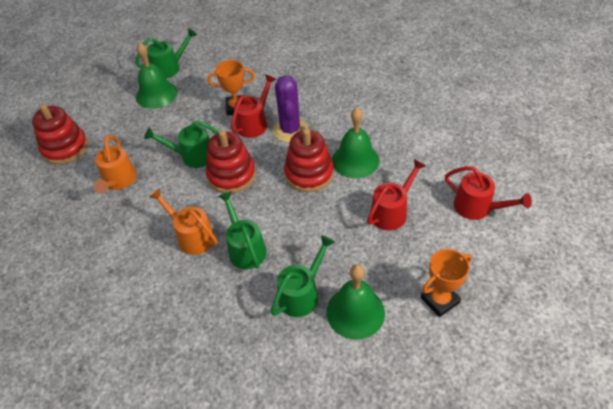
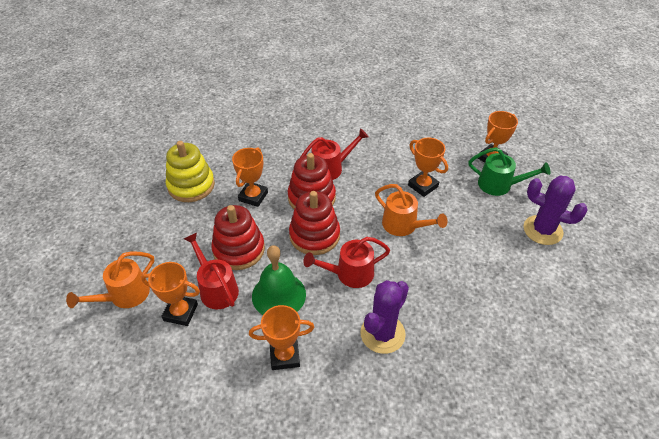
green bell: 3 -> 1
green watering can: 4 -> 1
orange trophy: 2 -> 5
purple cactus: 1 -> 2
yellow stacking toy: 0 -> 1

